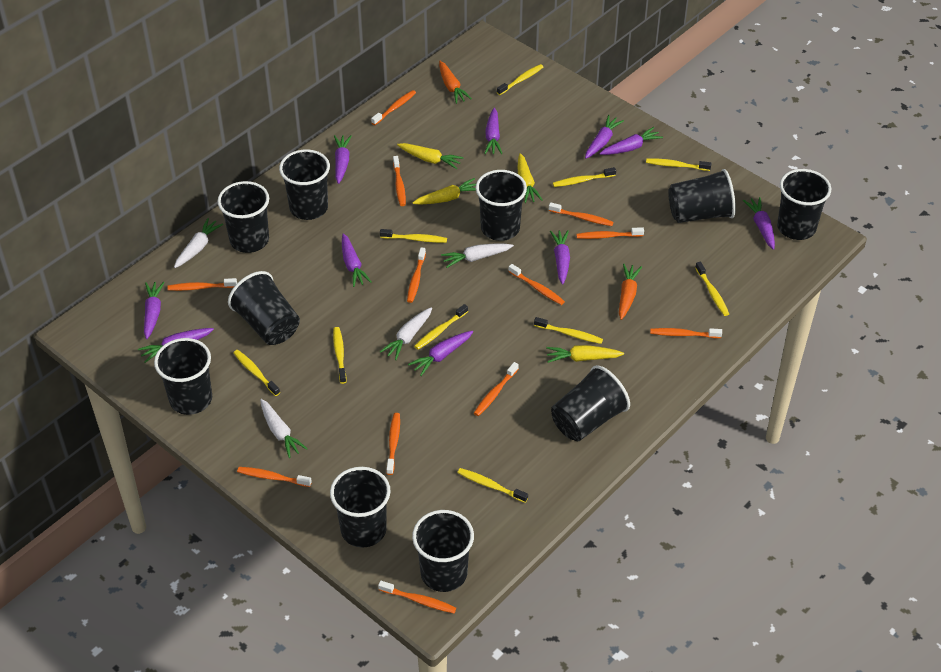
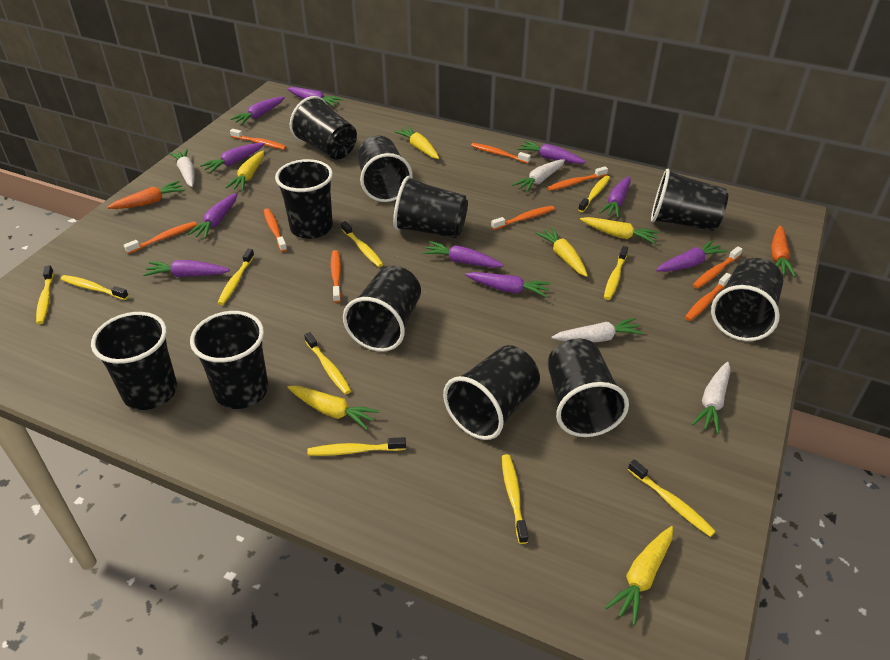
black cup: 10 -> 11
orange toothbrush: 12 -> 9
yellow carrot: 4 -> 6

